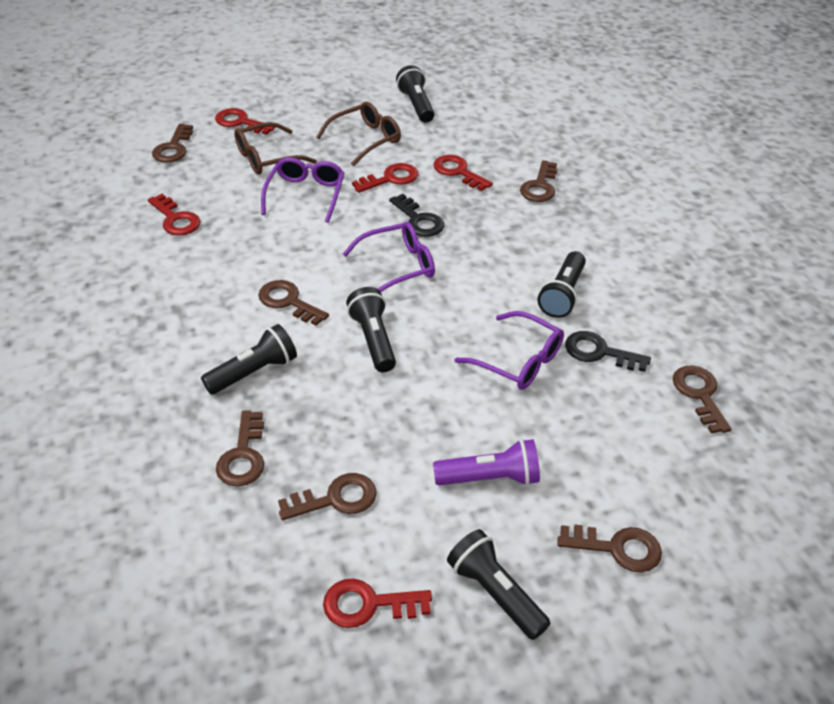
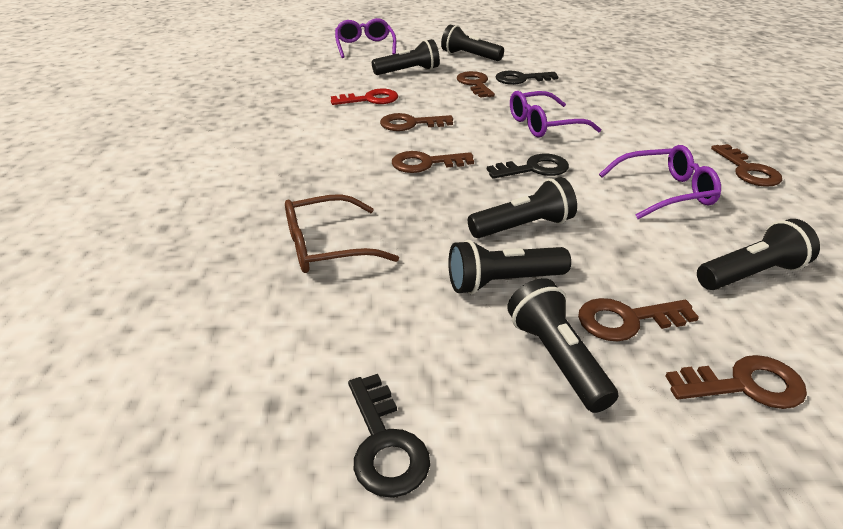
black flashlight: 5 -> 6
black key: 2 -> 3
brown glasses: 2 -> 1
brown key: 7 -> 6
purple flashlight: 1 -> 0
red key: 5 -> 1

